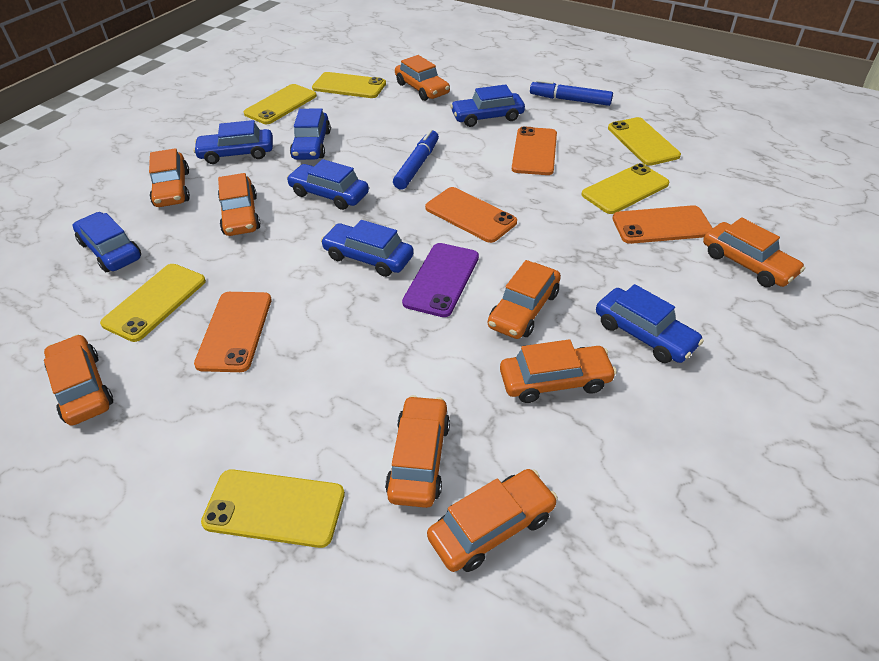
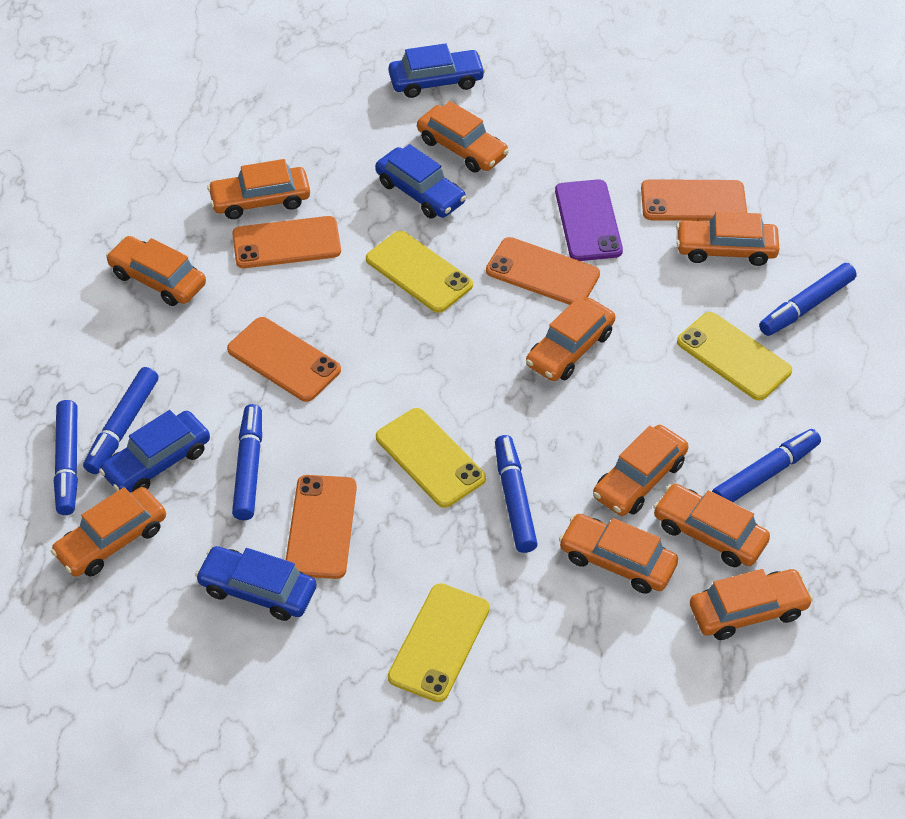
blue car: 7 -> 4
blue marker: 2 -> 6
orange car: 9 -> 10
orange phone: 4 -> 5
yellow phone: 6 -> 4

